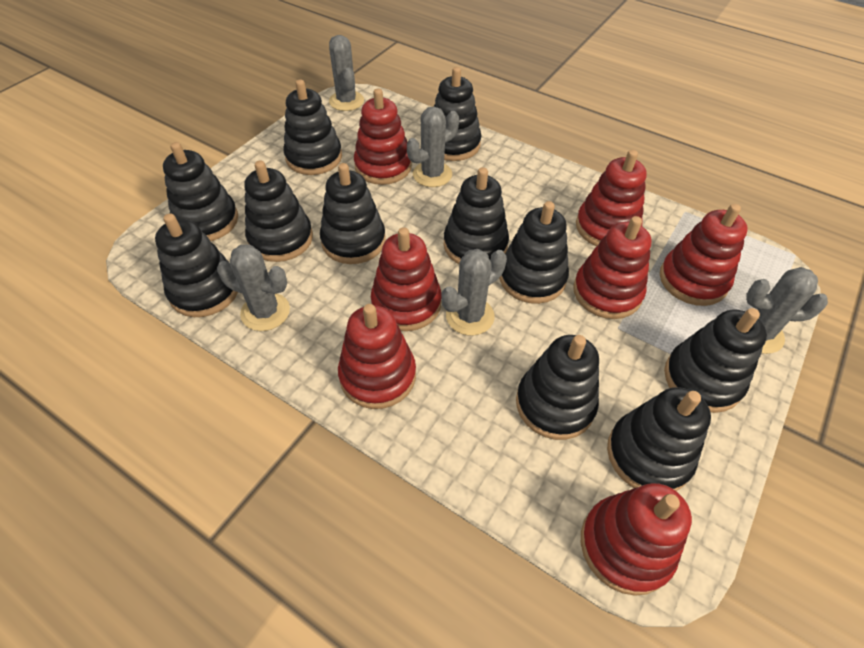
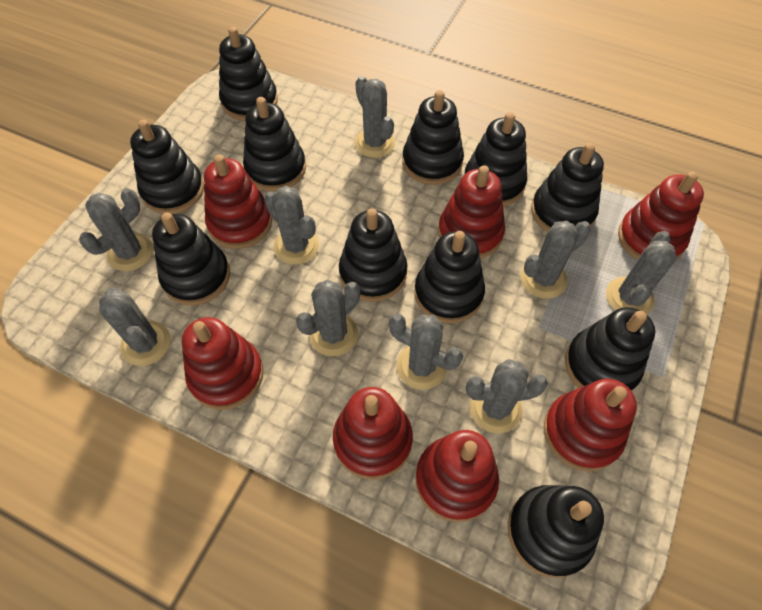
grey cactus: 5 -> 9

